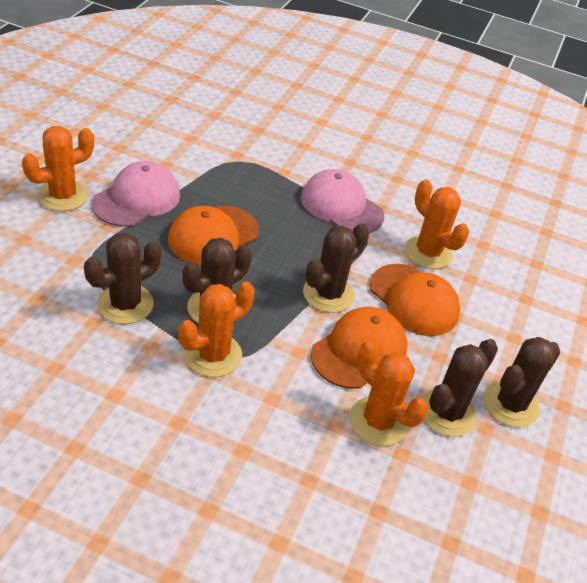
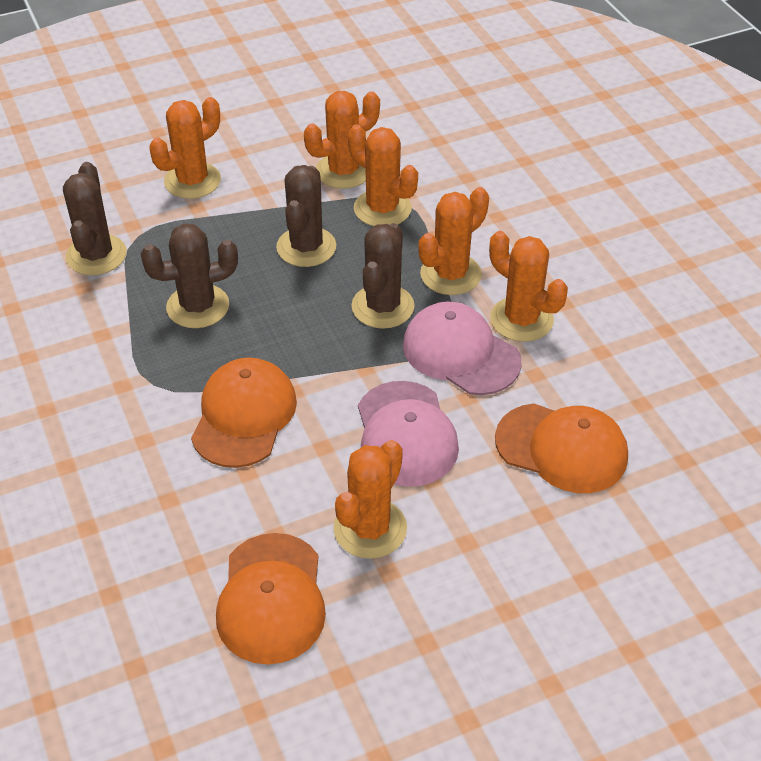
brown cactus: 5 -> 4
orange cactus: 4 -> 6

